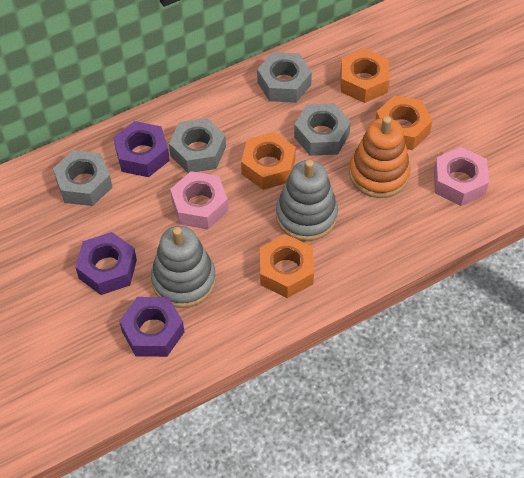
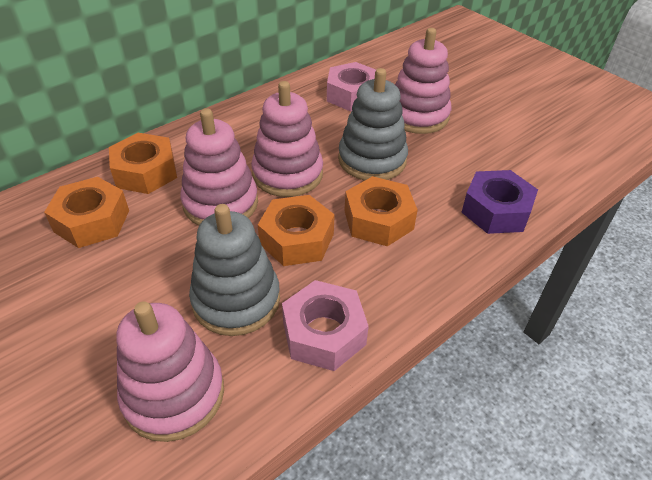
grey nut: 4 -> 0
orange stacking toy: 1 -> 0
pink stacking toy: 0 -> 4
purple nut: 3 -> 1

